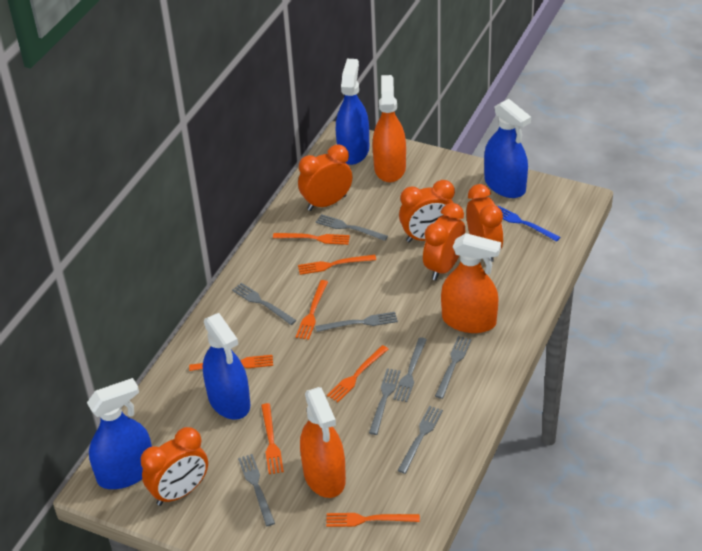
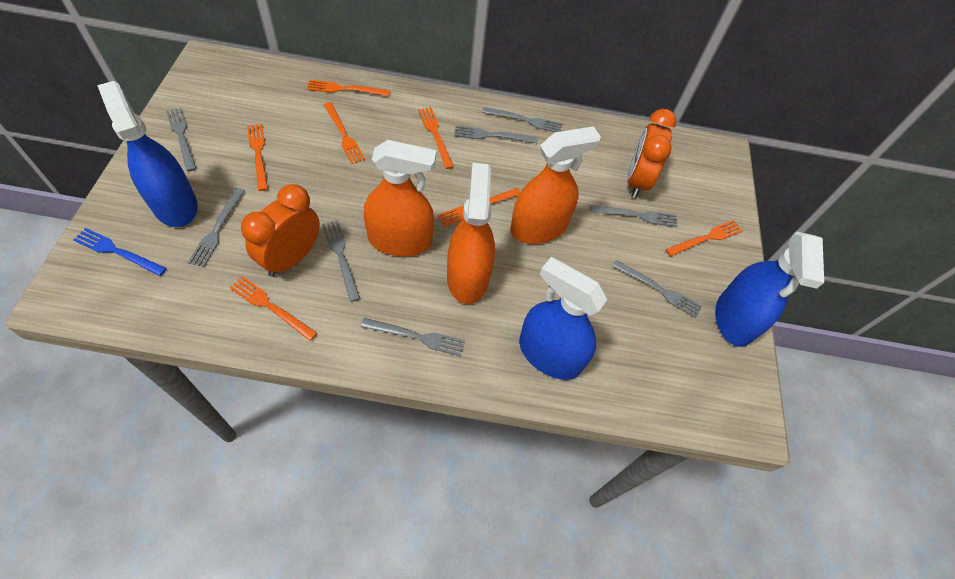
blue spray bottle: 4 -> 3
orange clock: 5 -> 2

